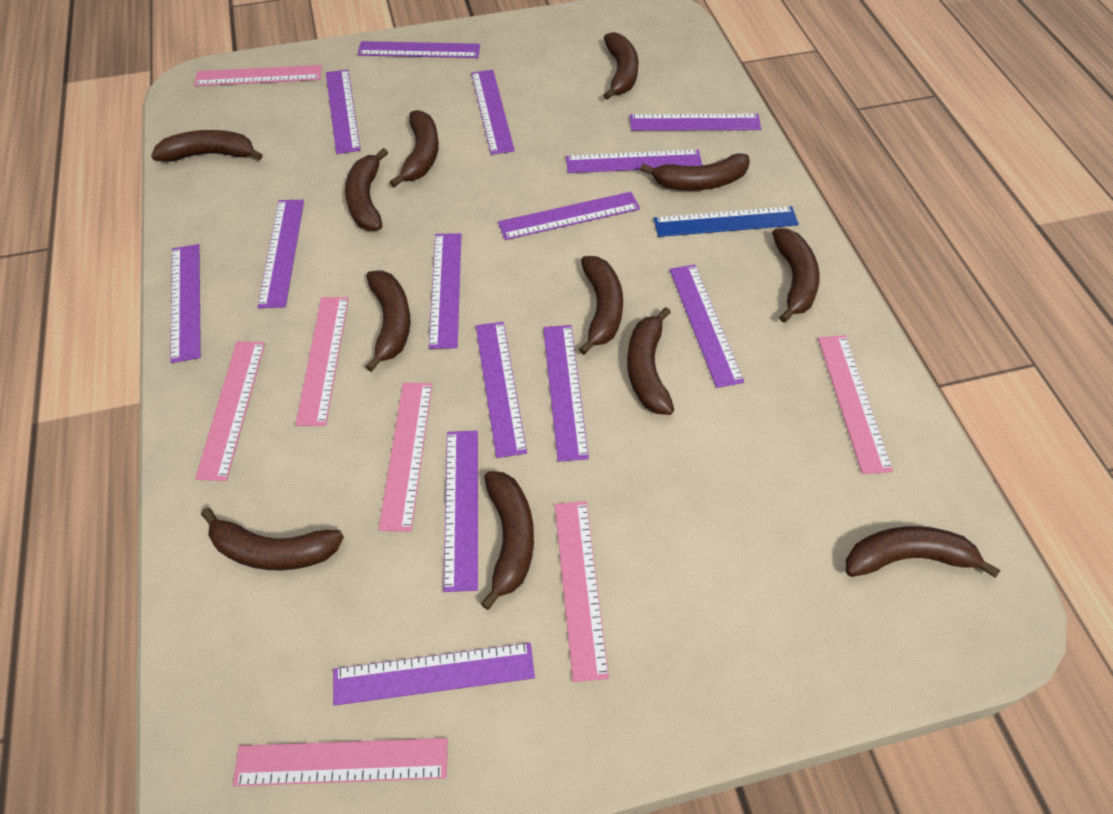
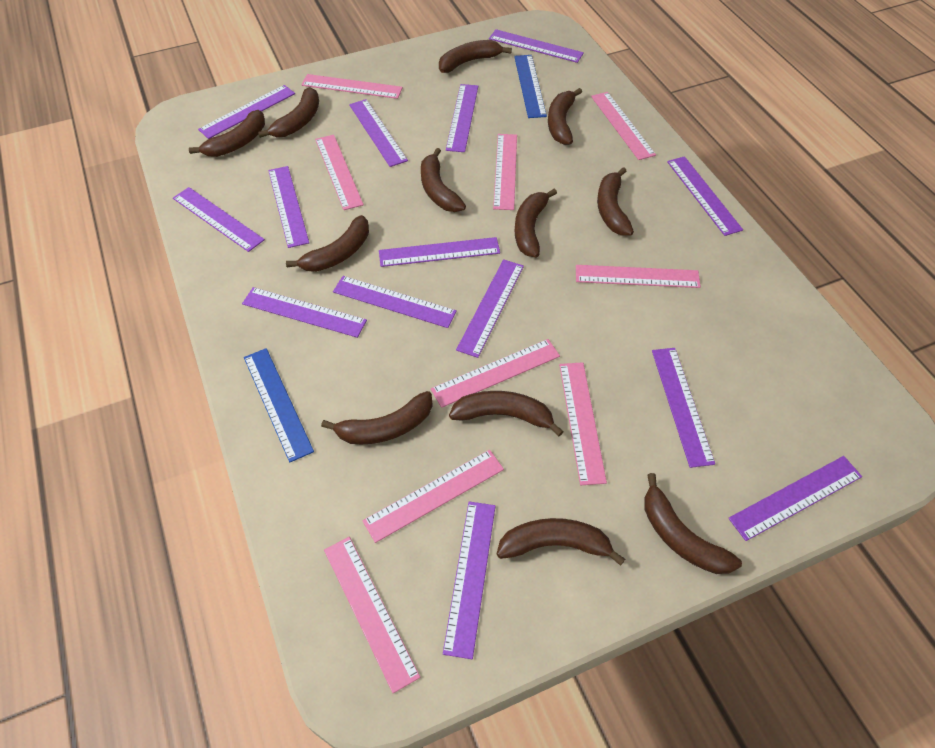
blue ruler: 1 -> 2
pink ruler: 7 -> 9

